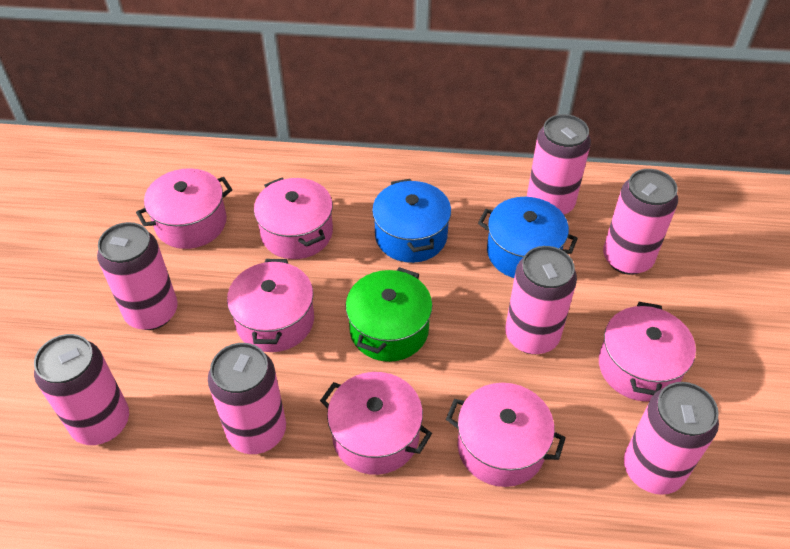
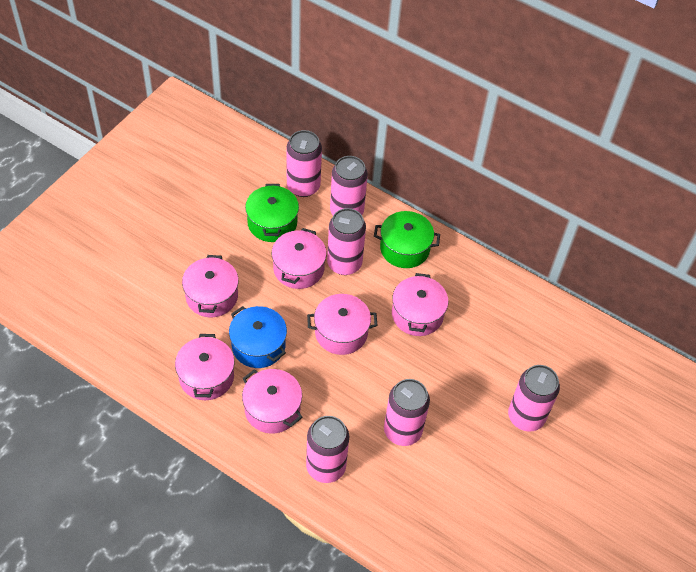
blue pot: 2 -> 1
green pot: 1 -> 2
pink can: 7 -> 6

